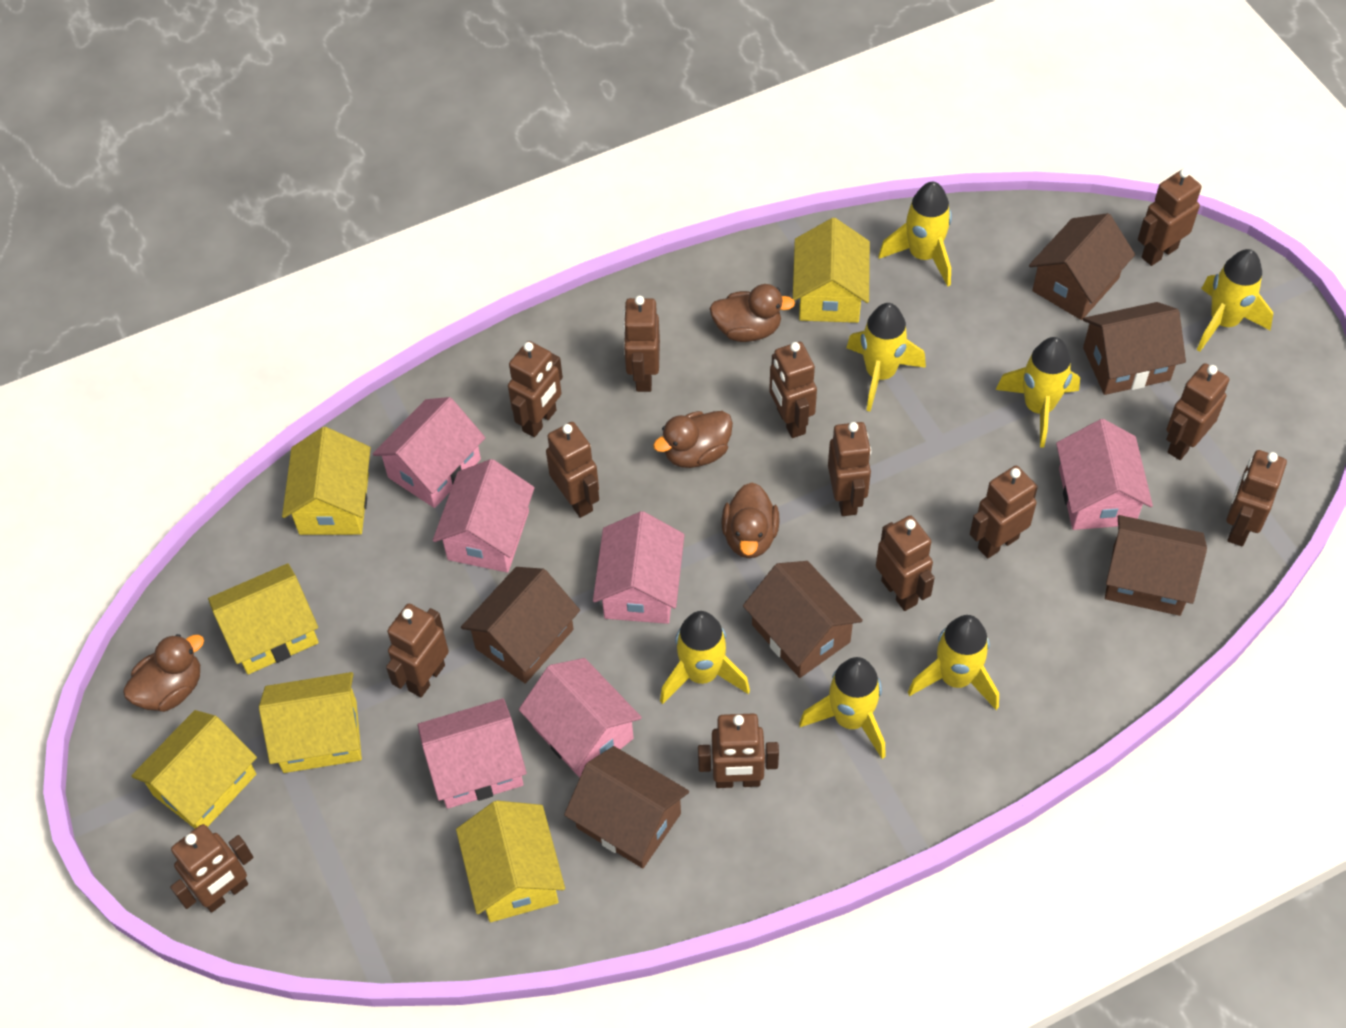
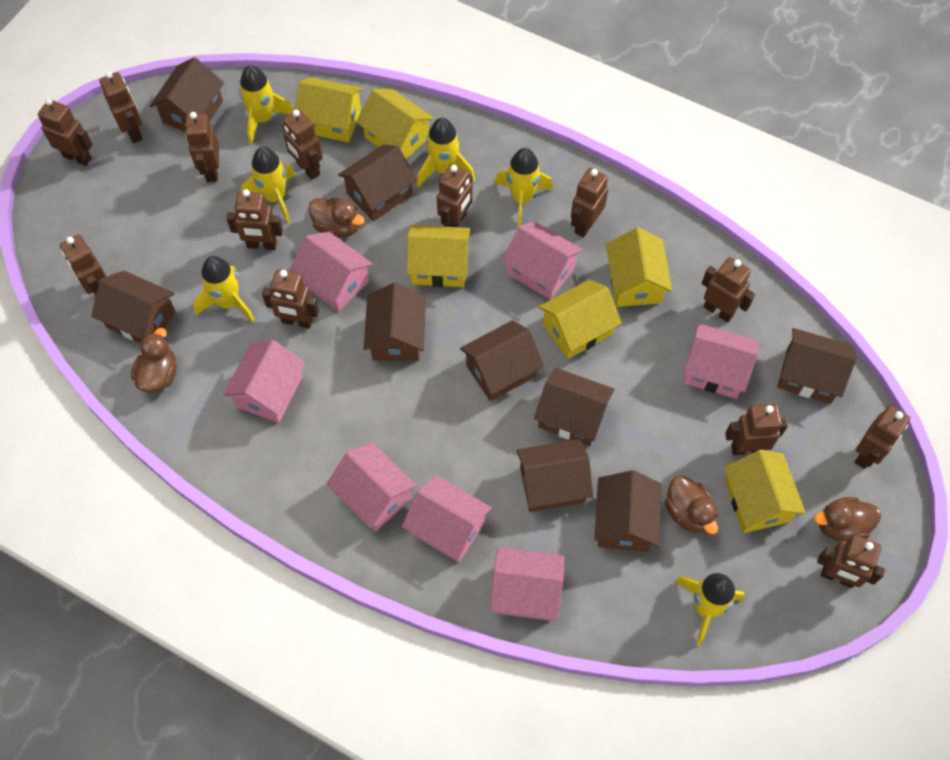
brown house: 6 -> 9
pink house: 6 -> 7
yellow rocket: 7 -> 6

